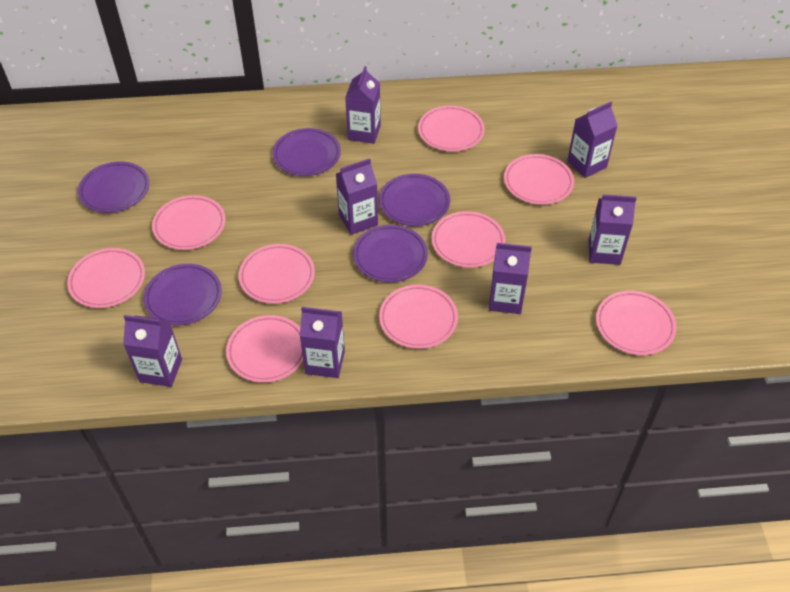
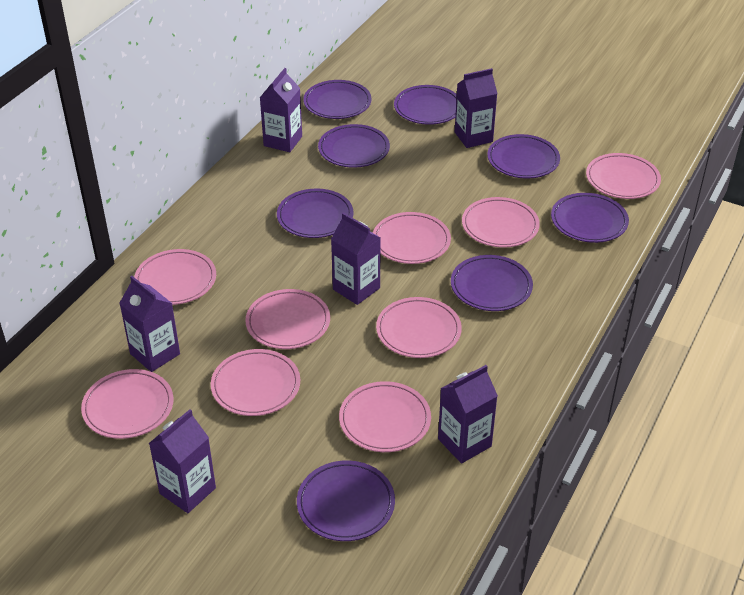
purple carton: 7 -> 6
purple plate: 5 -> 8

